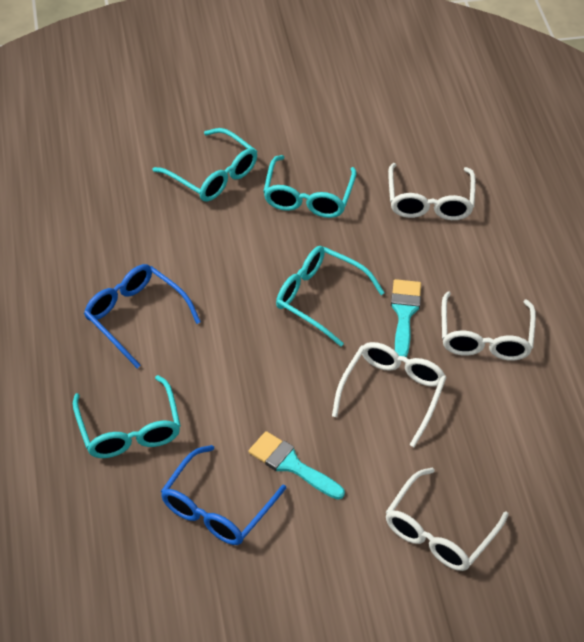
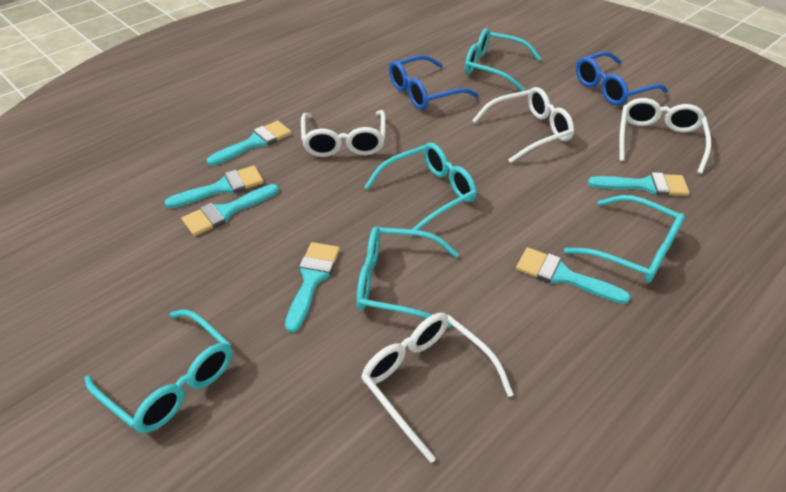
turquoise brush: 2 -> 6
turquoise glasses: 4 -> 5

